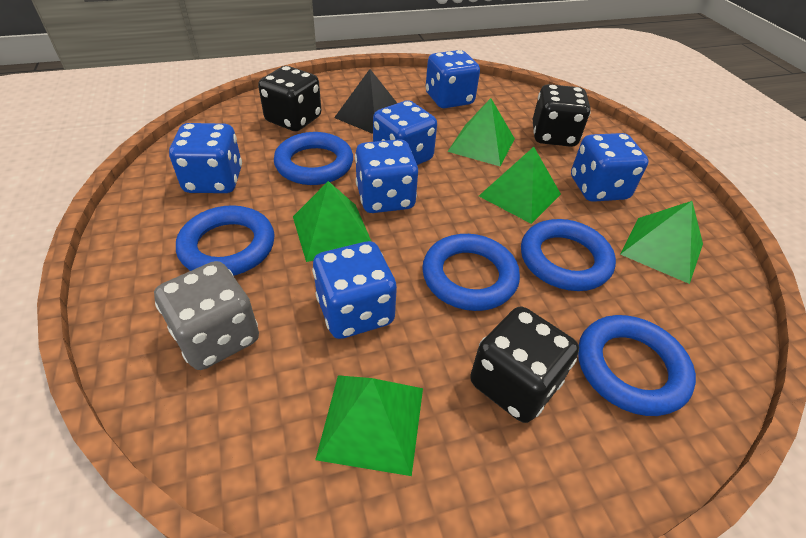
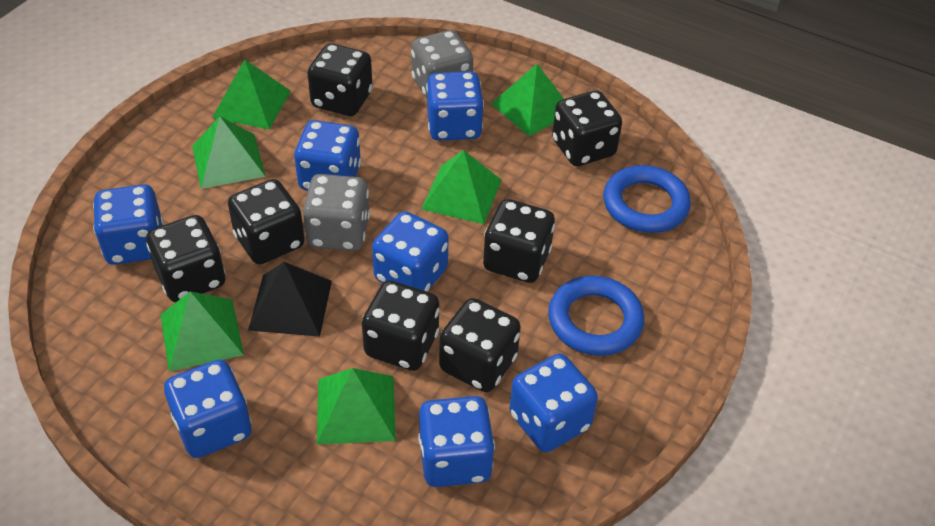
black dice: 3 -> 7
blue dice: 6 -> 7
blue ring: 5 -> 2
green pyramid: 5 -> 6
grey dice: 1 -> 2

